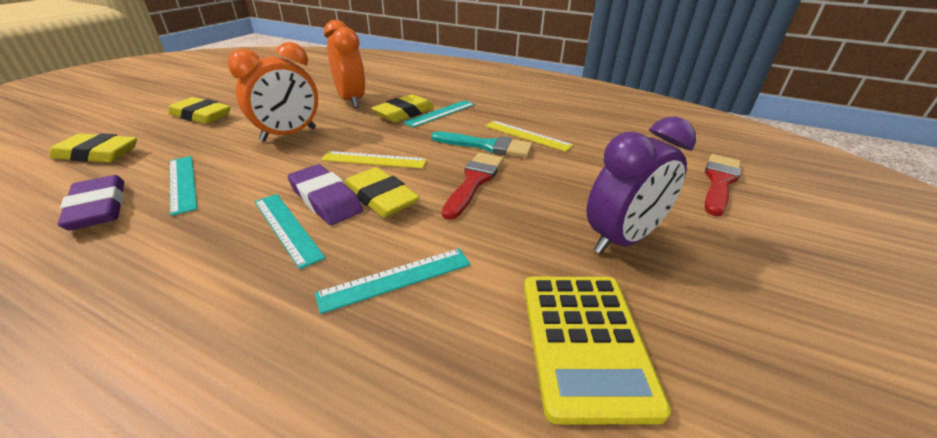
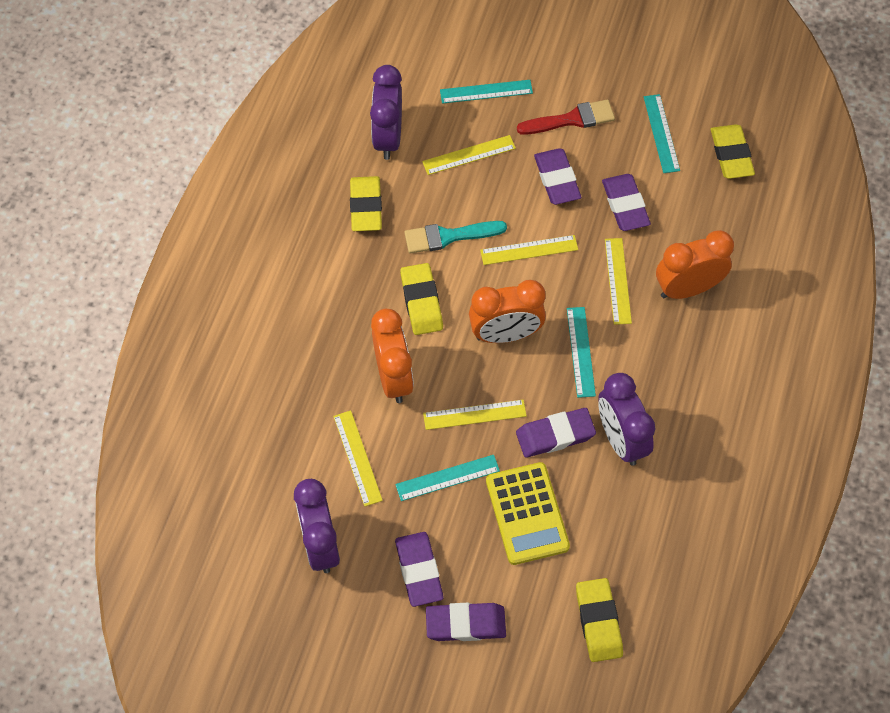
orange clock: 2 -> 3
purple clock: 1 -> 3
purple eraser: 2 -> 5
red brush: 2 -> 1
yellow ruler: 2 -> 5

